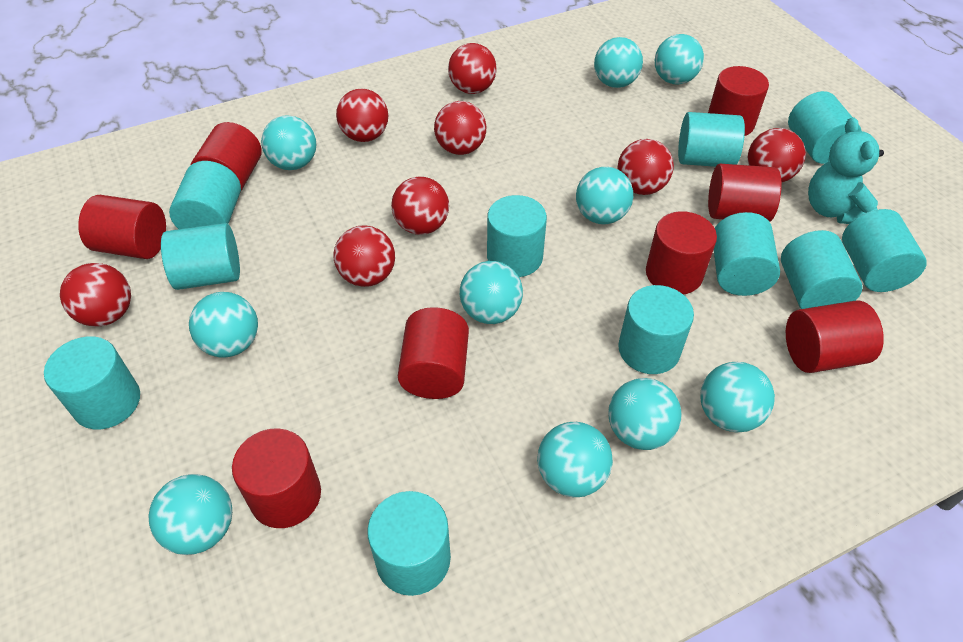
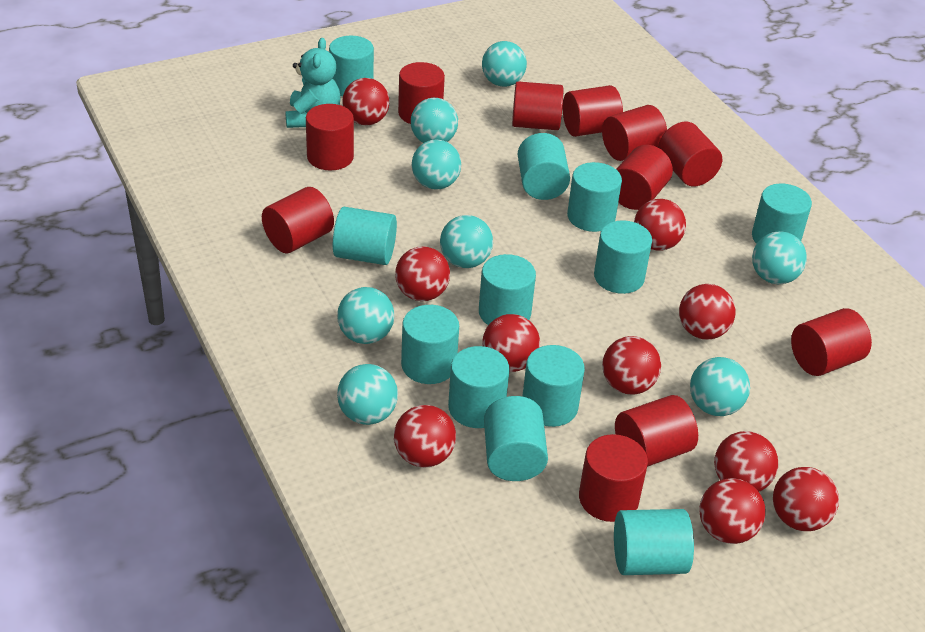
red ball: 8 -> 10
red cylinder: 8 -> 11
turquoise ball: 10 -> 8
turquoise cylinder: 11 -> 12

